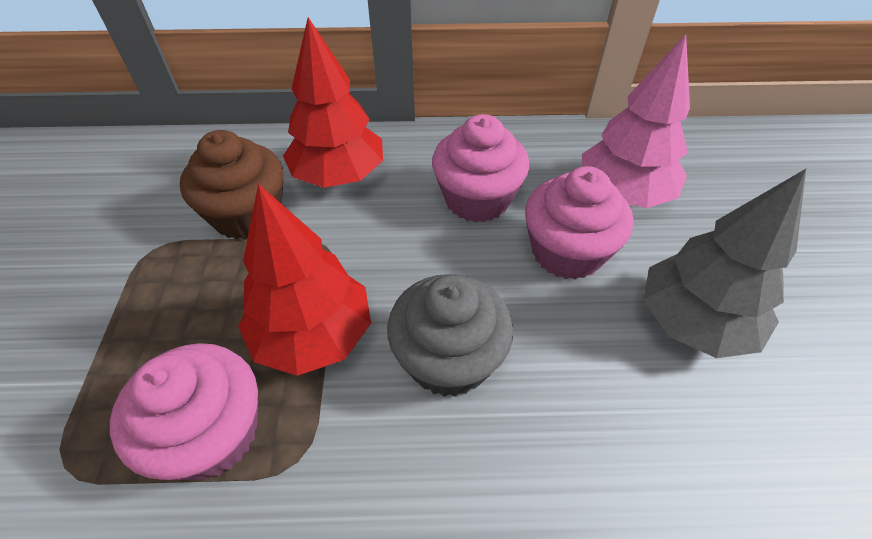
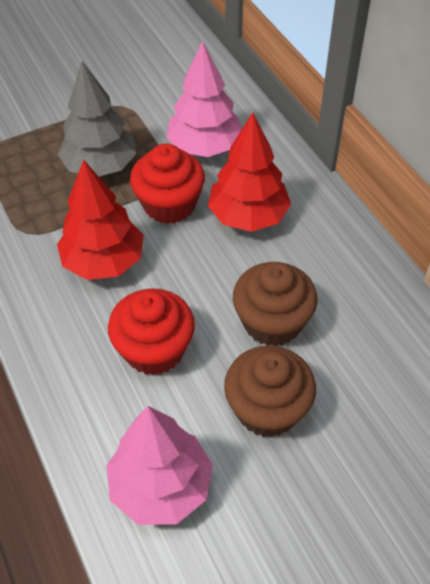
brown cupcake: 1 -> 2
grey cupcake: 1 -> 0
pink cupcake: 3 -> 0
pink tree: 1 -> 2
red cupcake: 0 -> 2

